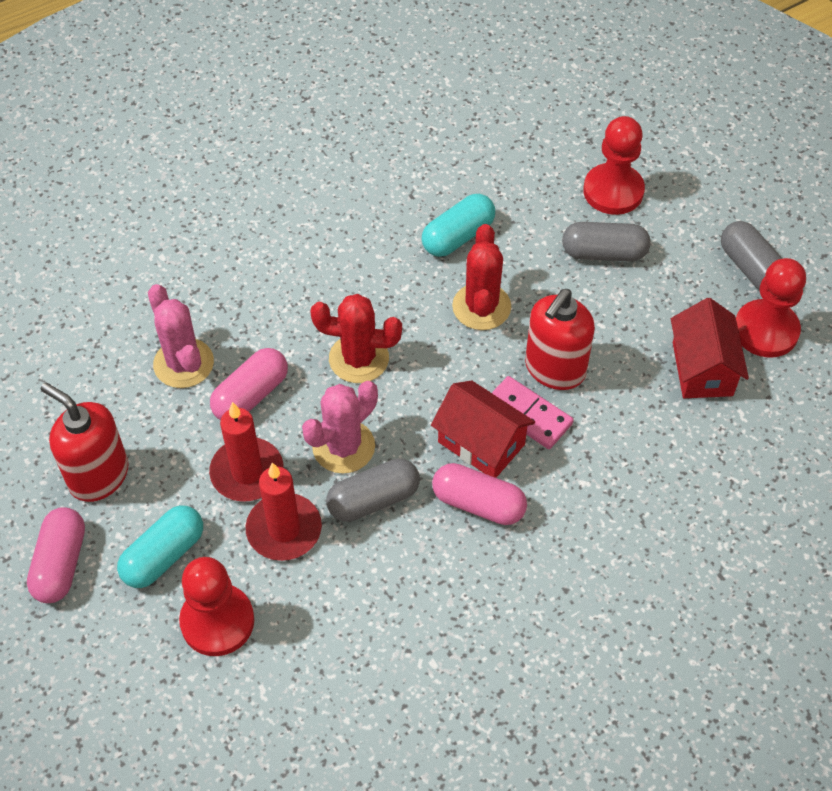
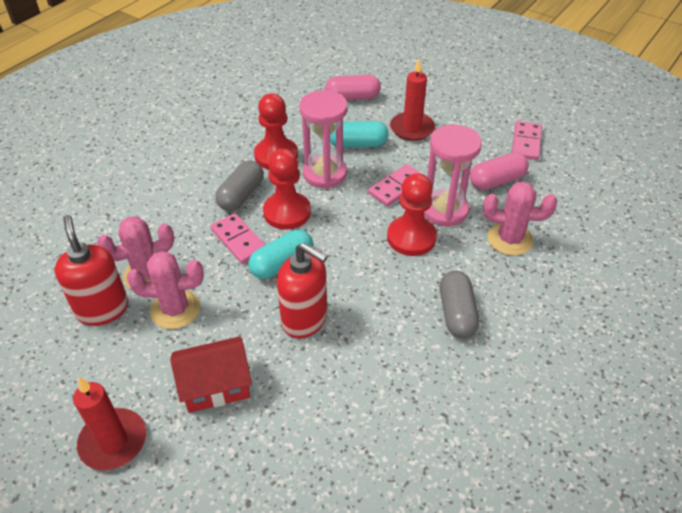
grey capsule: 3 -> 2
pink cactus: 2 -> 3
pink capsule: 3 -> 2
pink domino: 1 -> 3
pink hourglass: 0 -> 2
red cactus: 2 -> 0
red house: 2 -> 1

